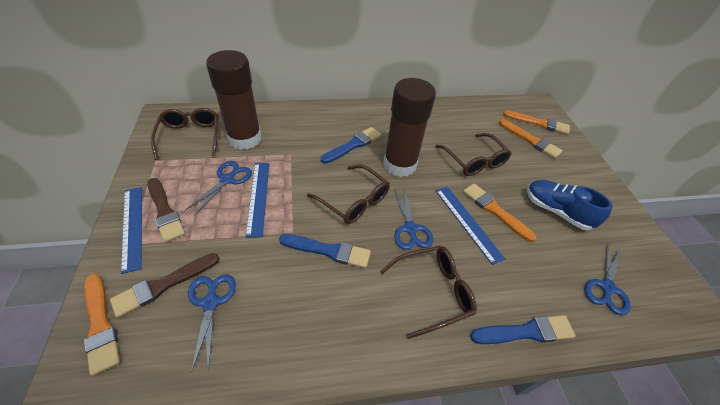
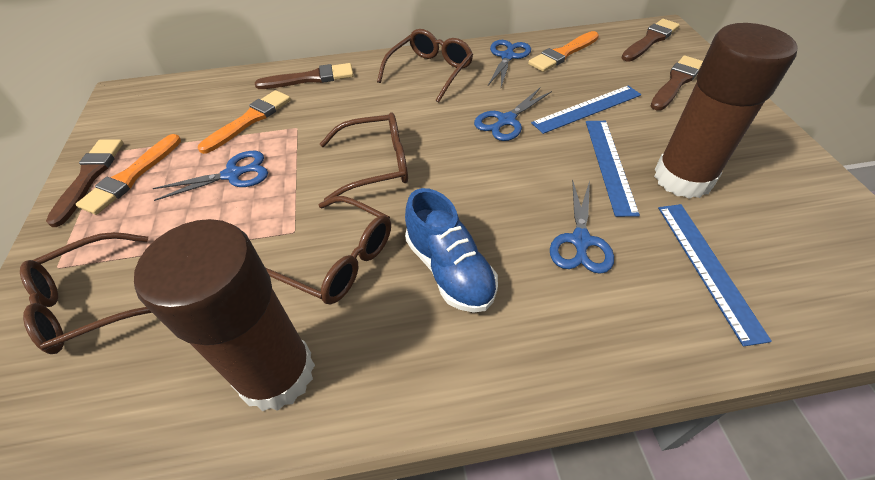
blue brush: 3 -> 0
brown brush: 2 -> 4
orange brush: 4 -> 3

